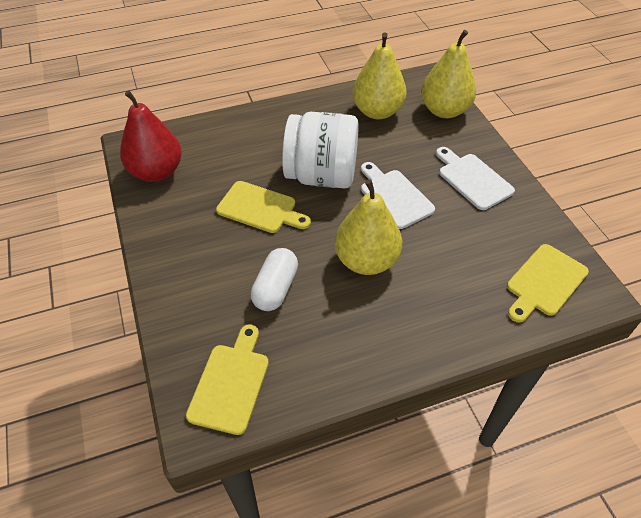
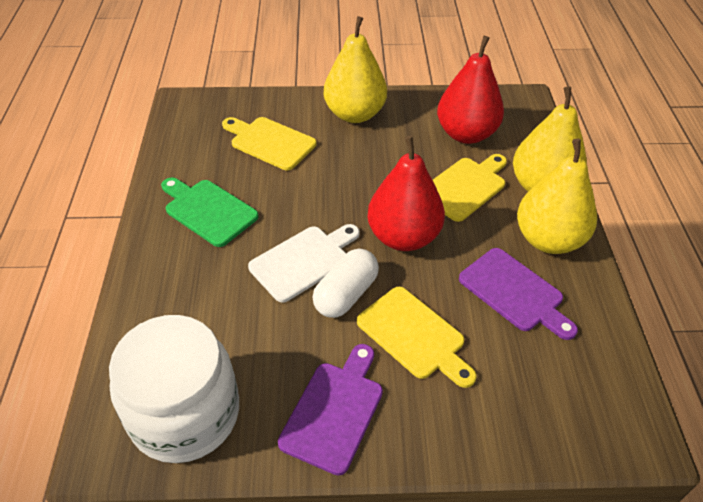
green cutting board: 0 -> 1
purple cutting board: 0 -> 2
red pear: 1 -> 2
white cutting board: 2 -> 1

